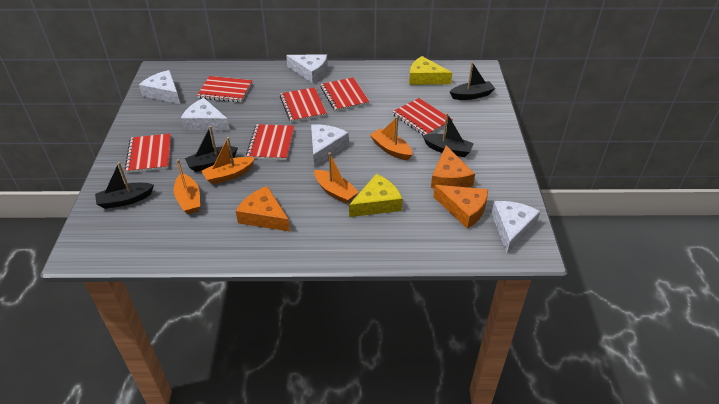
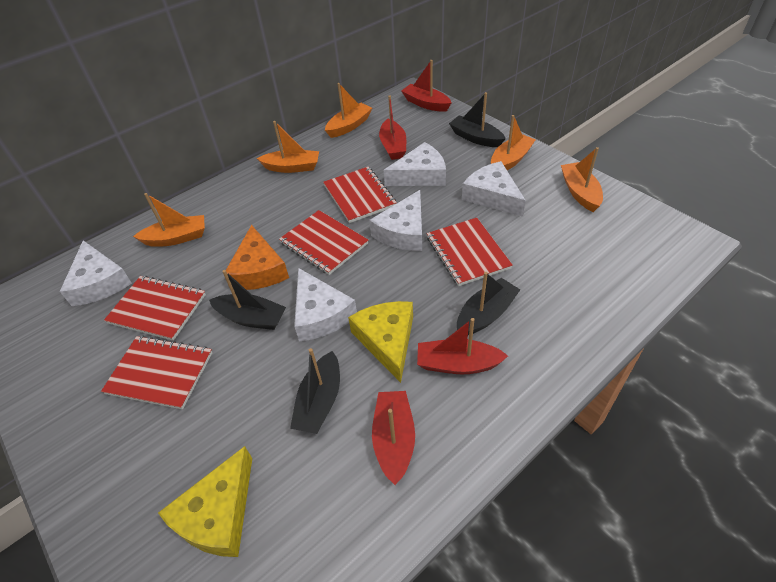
orange boat: 4 -> 5
orange cheese: 3 -> 1
red boat: 0 -> 4
red notebook: 6 -> 5

